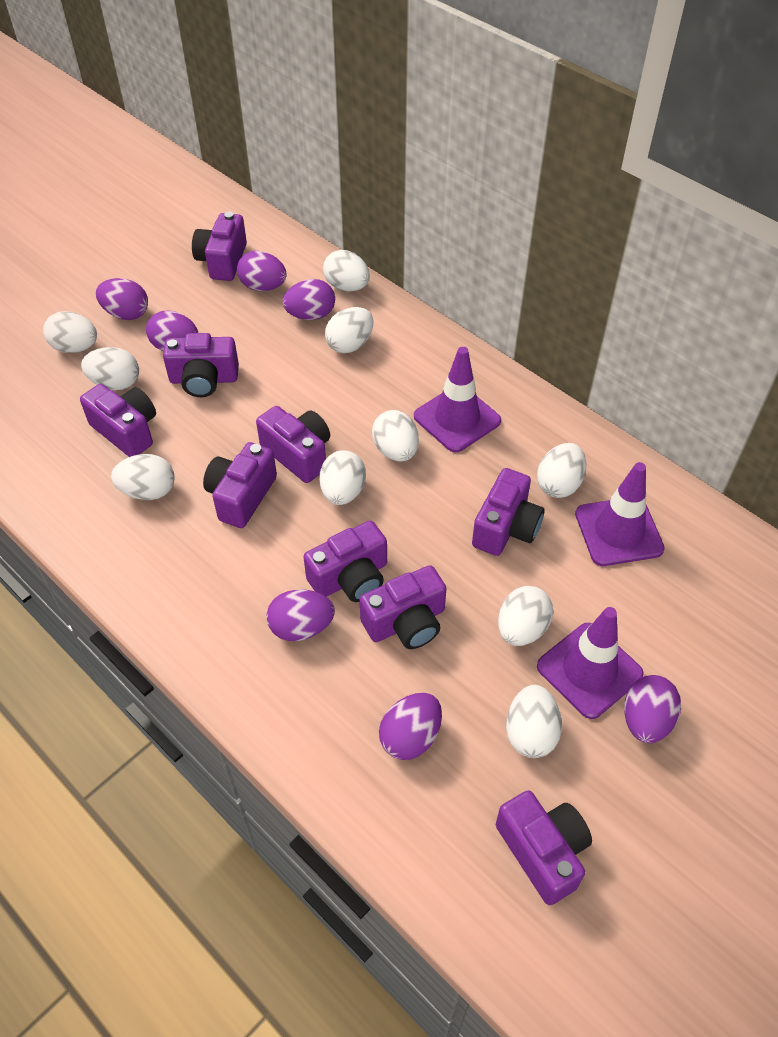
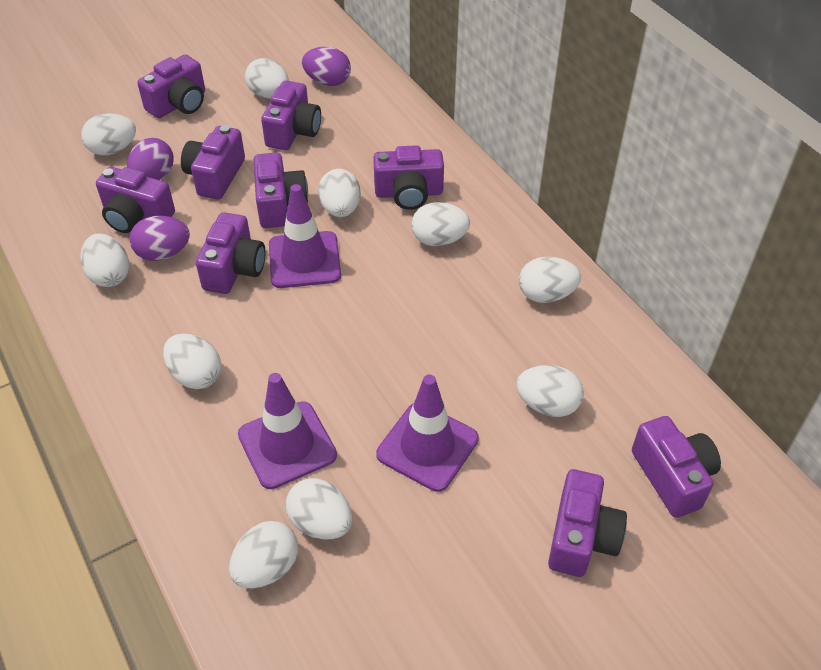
purple egg: 7 -> 3

